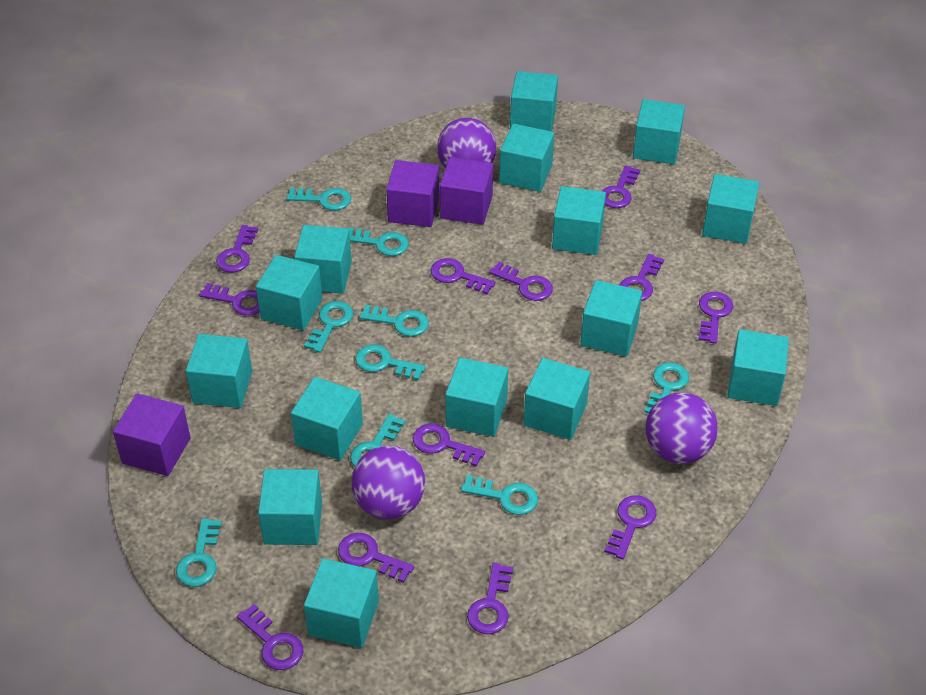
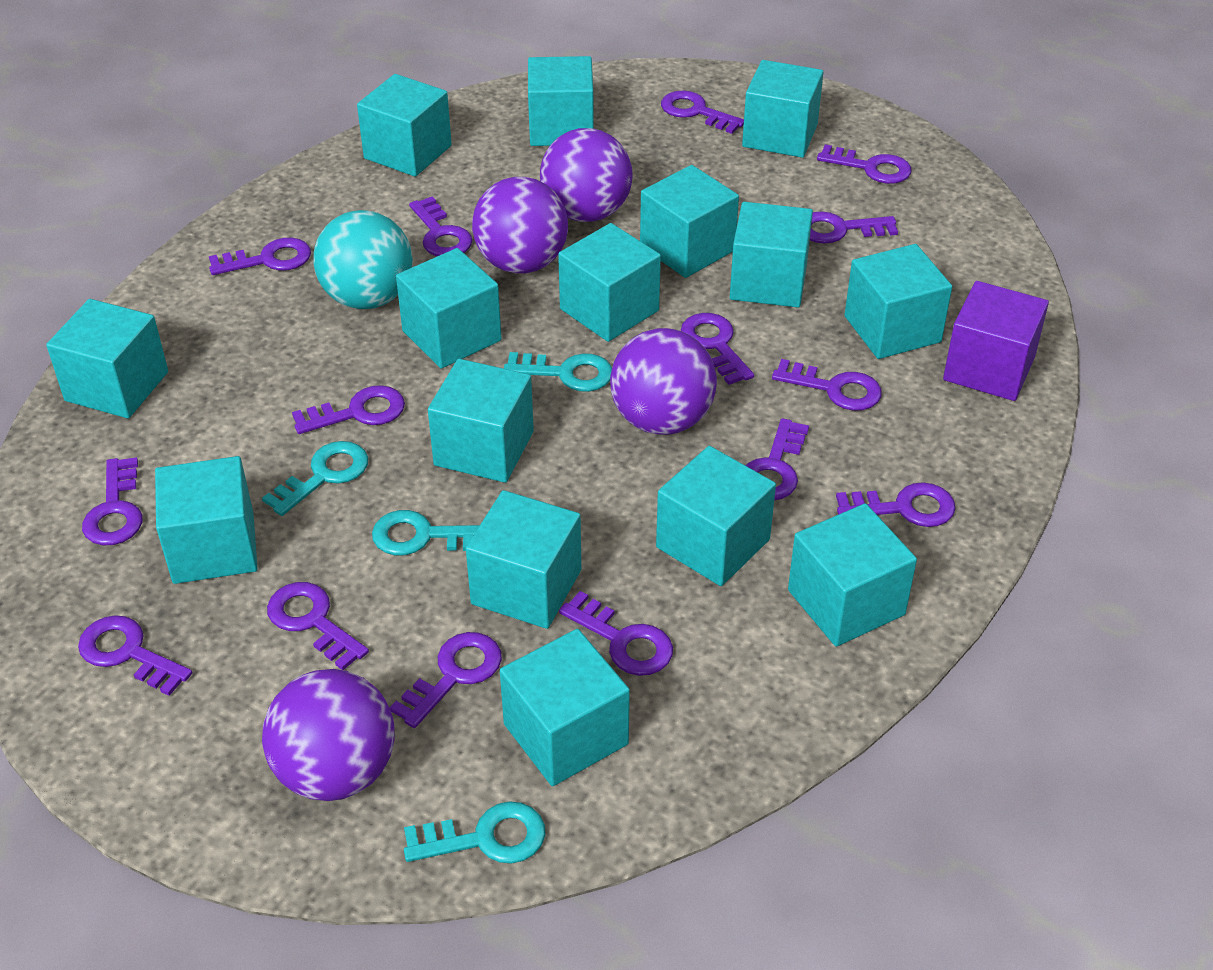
purple ball: 3 -> 4
purple cube: 3 -> 1
purple key: 12 -> 15
turquoise ball: 0 -> 1
turquoise key: 9 -> 4

